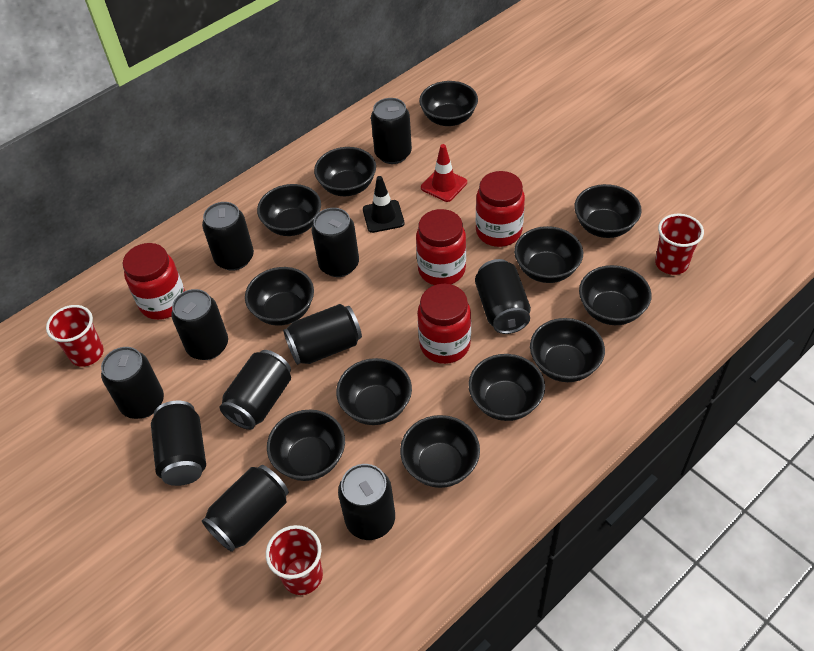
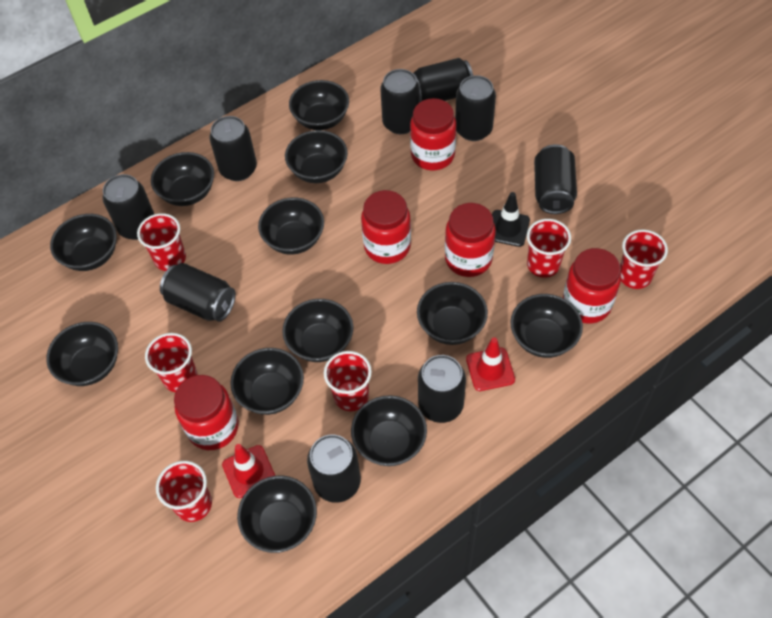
black can: 11 -> 9
red cup: 3 -> 6
red jar: 4 -> 5
red traffic cone: 1 -> 2

